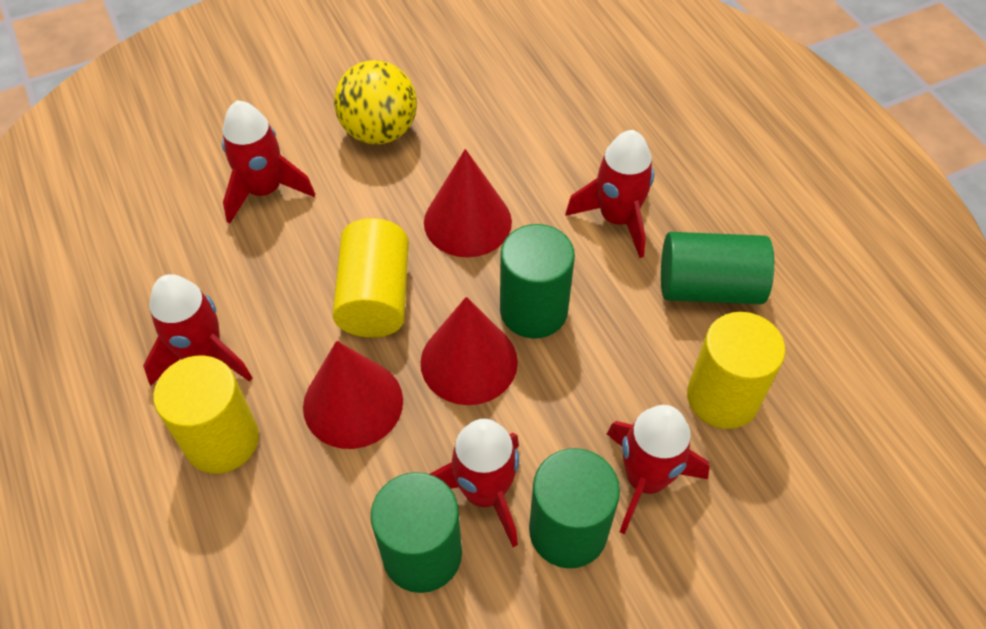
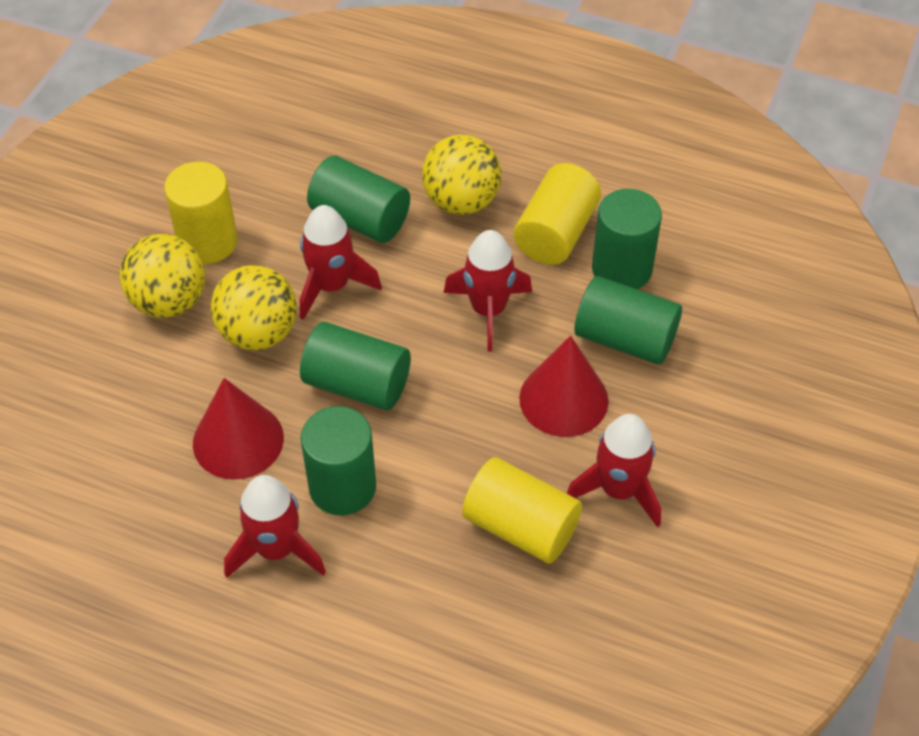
green cylinder: 4 -> 5
red cone: 3 -> 2
red rocket: 5 -> 4
yellow ball: 1 -> 3

